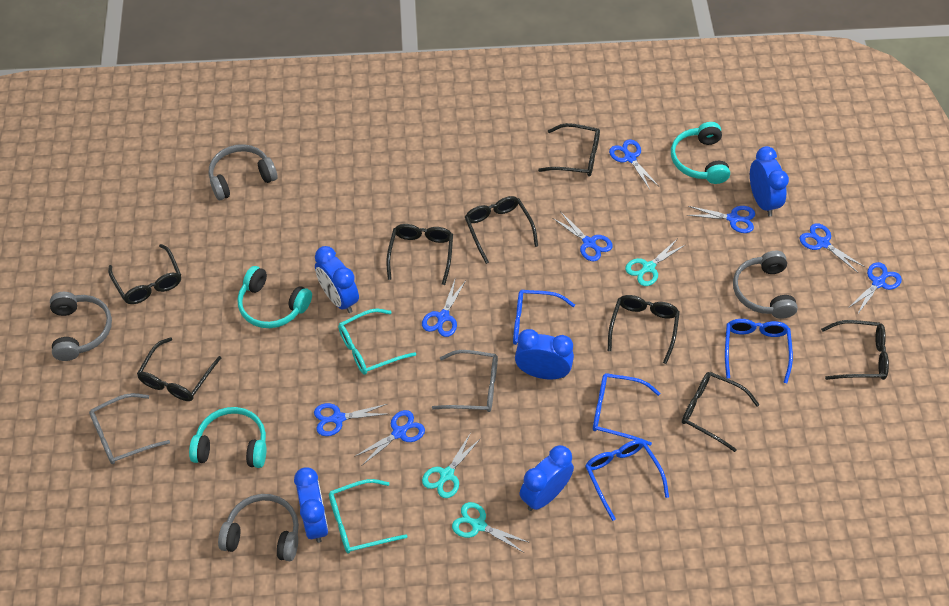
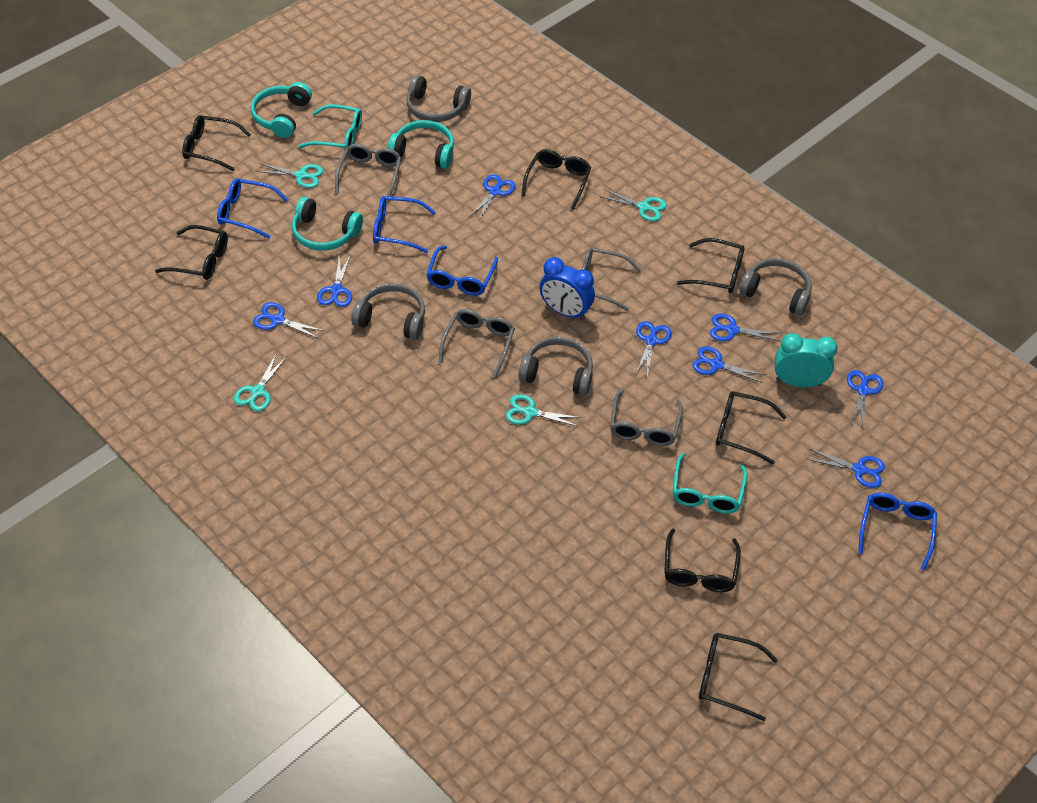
black glasses: 8 -> 7
blue clock: 5 -> 1
grey glasses: 2 -> 4
turquoise clock: 0 -> 1
turquoise scissors: 3 -> 4

